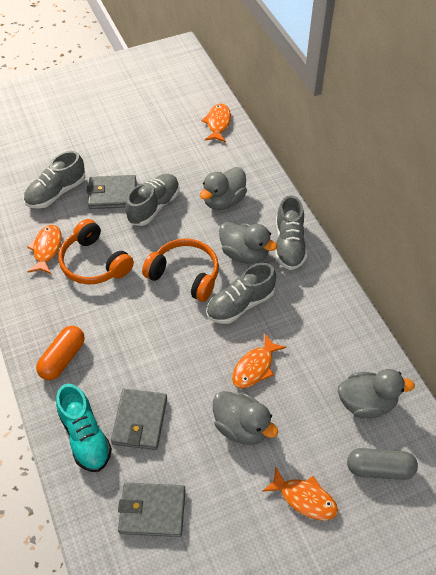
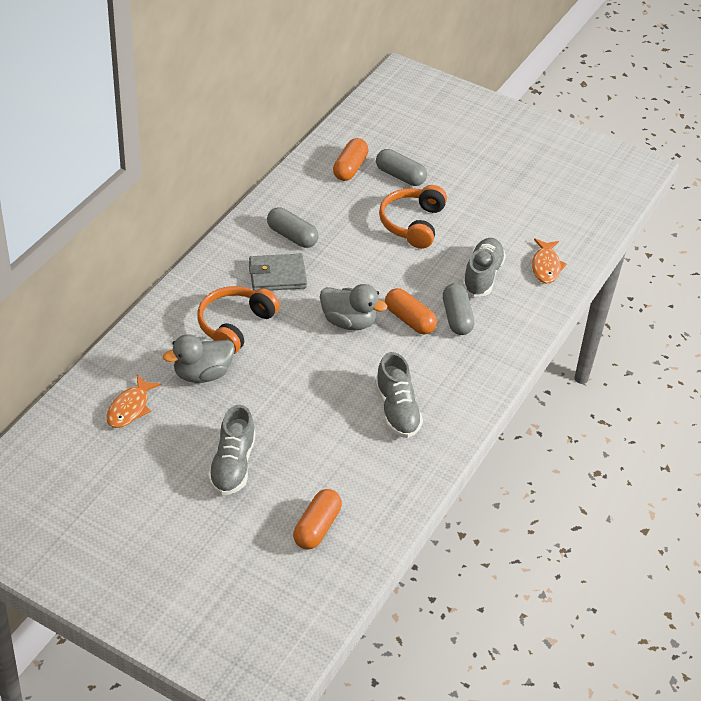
grey capsule: 1 -> 3
grey duck: 4 -> 2
grey shoe: 4 -> 3
grey wallet: 3 -> 1
orange capsule: 1 -> 3
orange fish: 4 -> 2
turquoise shoe: 1 -> 0

